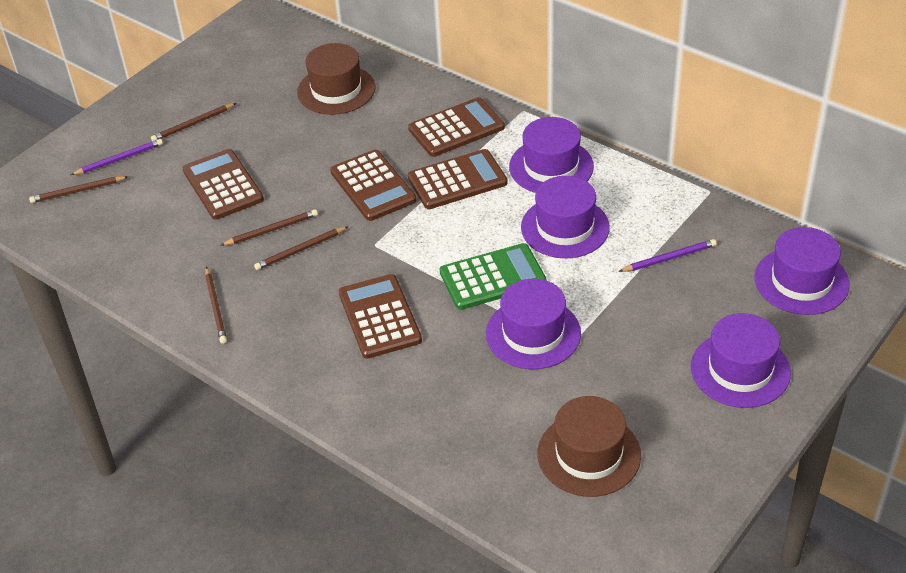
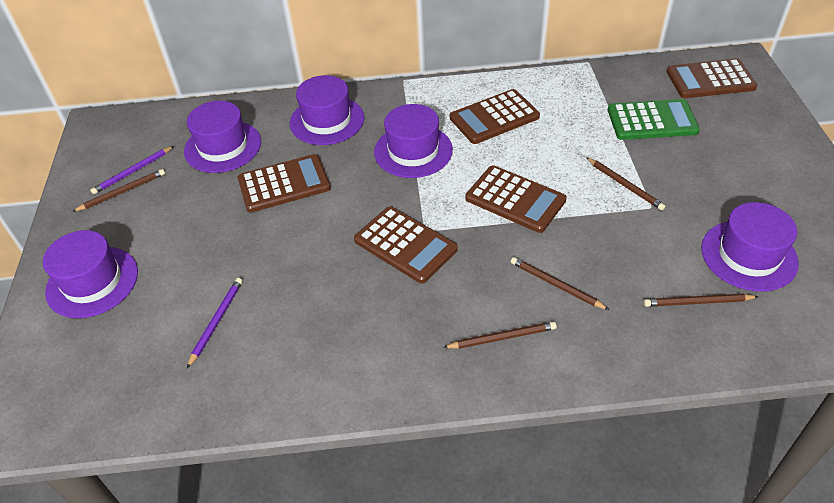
brown hat: 2 -> 0

